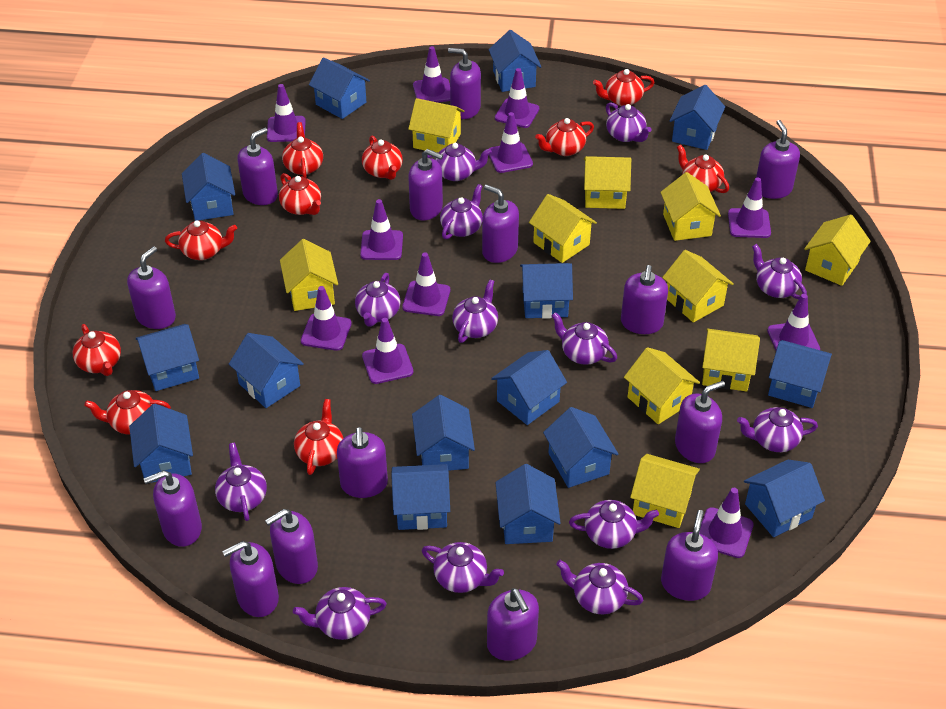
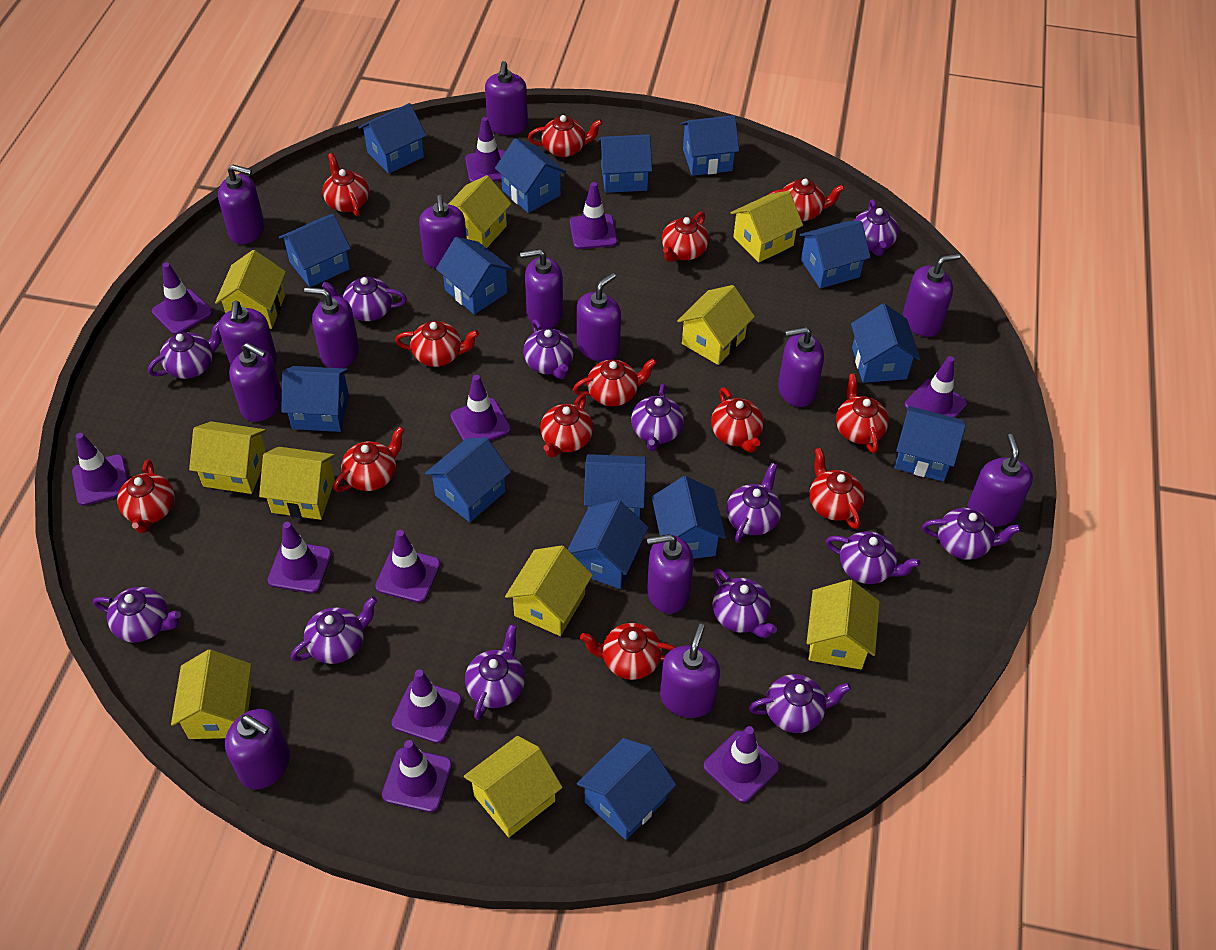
red teapot: 10 -> 13

